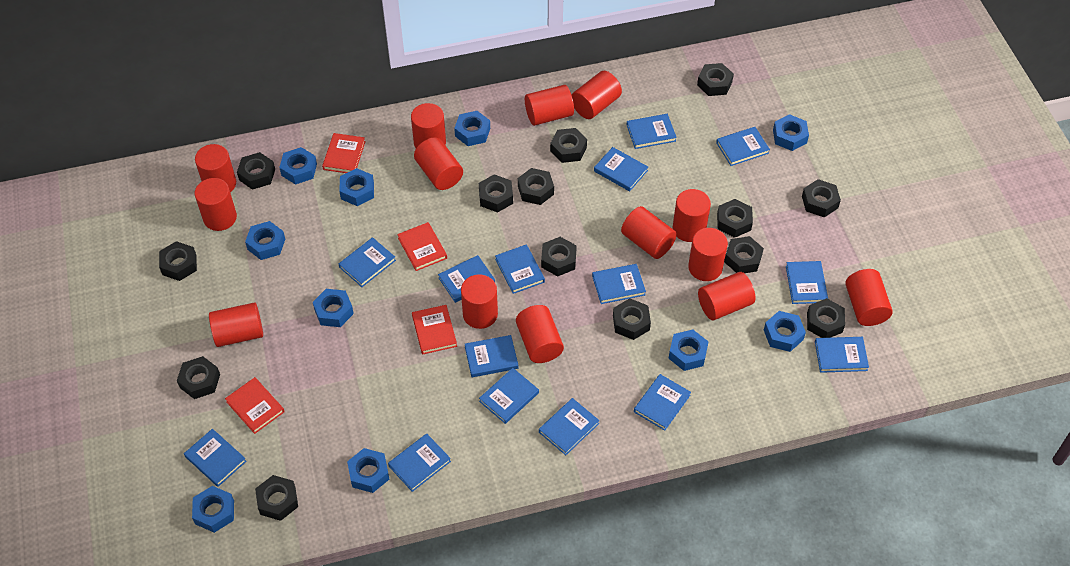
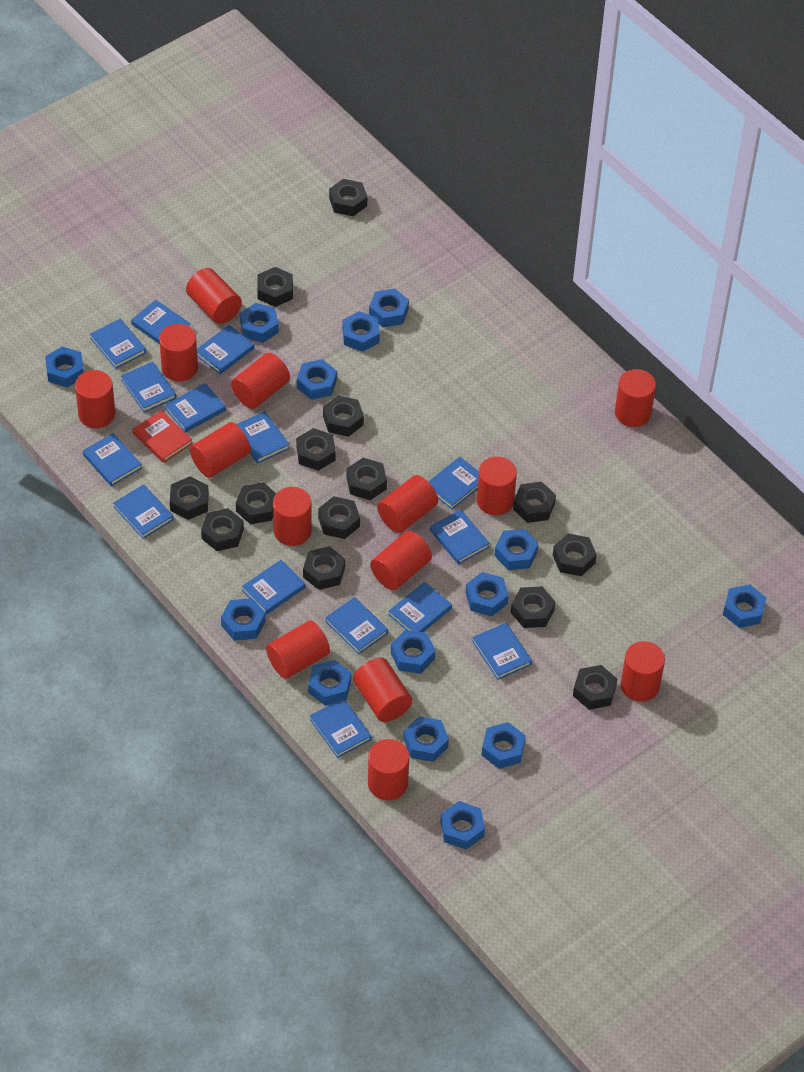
blue nut: 10 -> 14
red book: 4 -> 1

